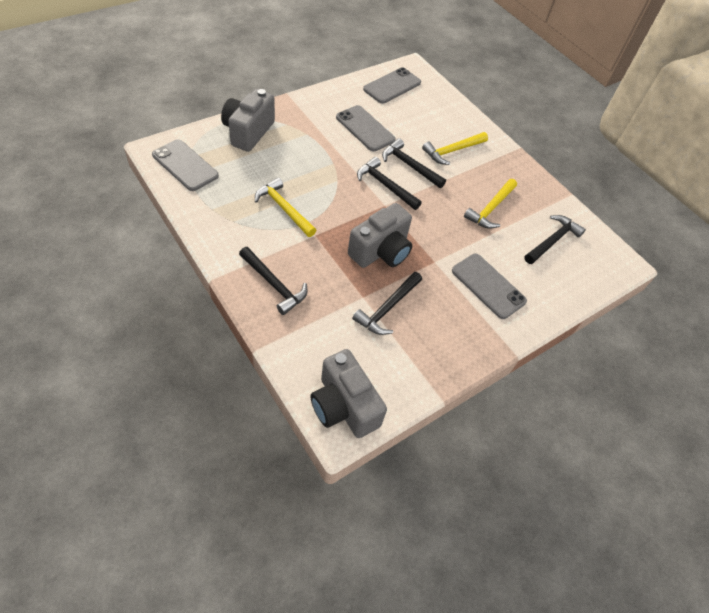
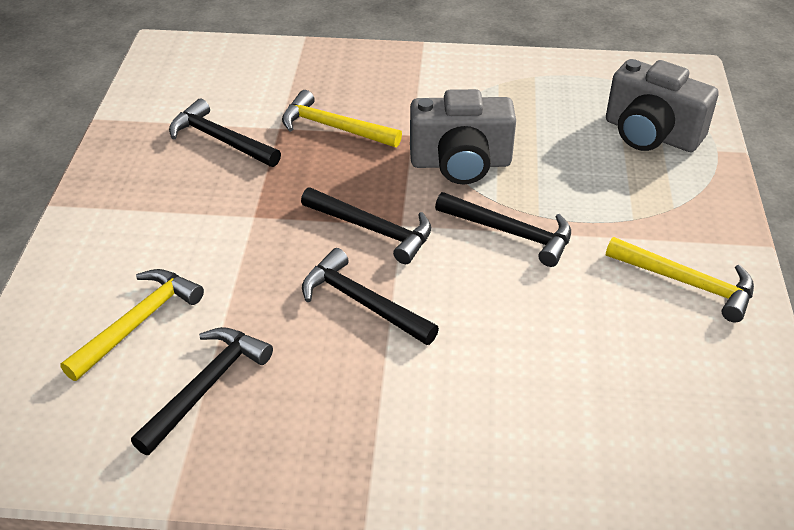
grey camera: 3 -> 2
grey phone: 4 -> 0

